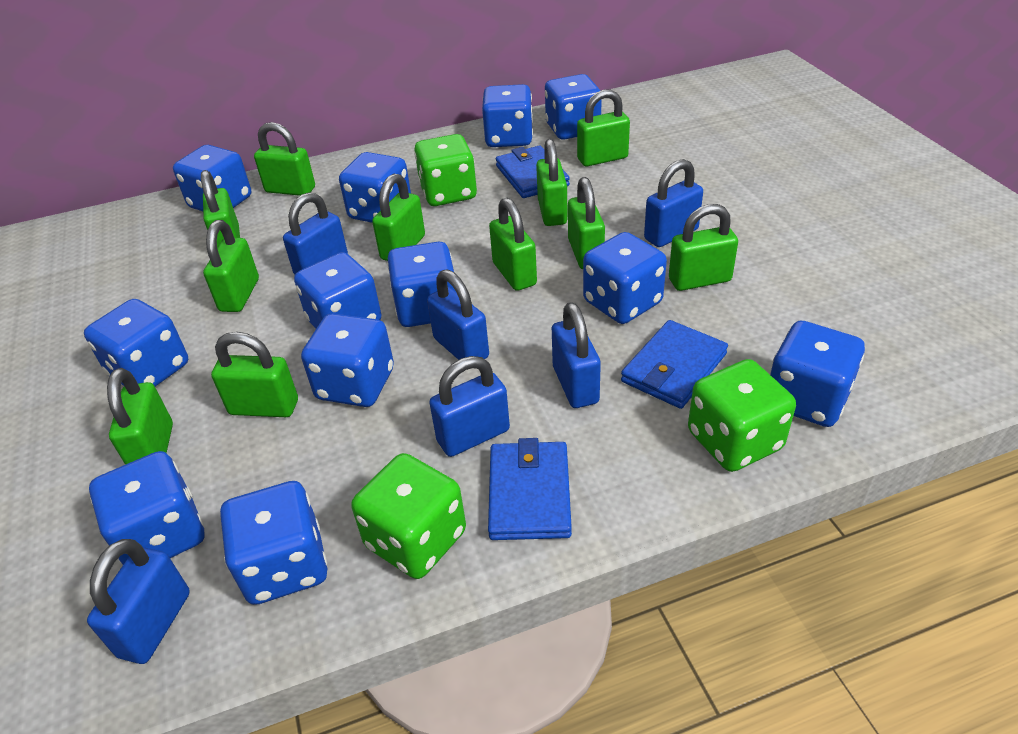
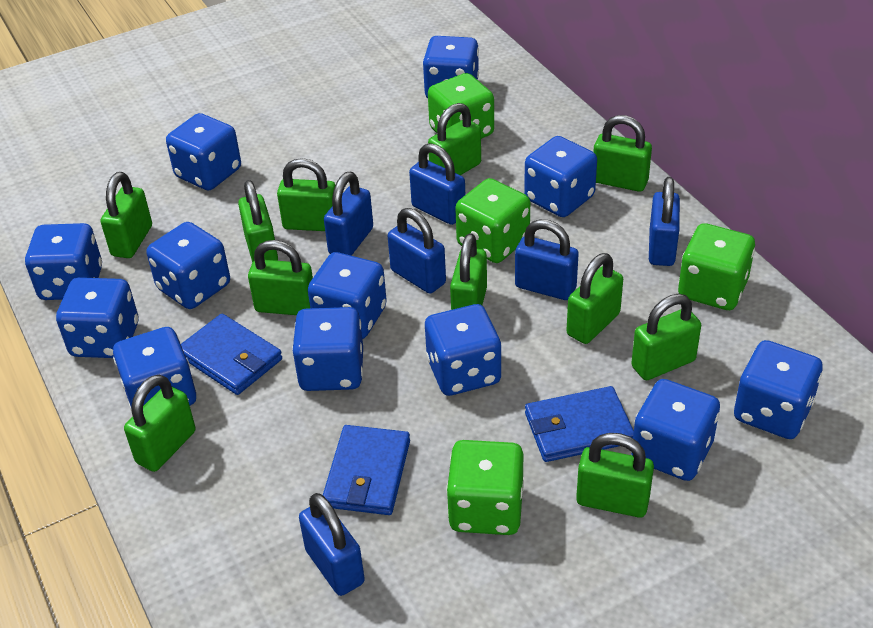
green dice: 3 -> 4

